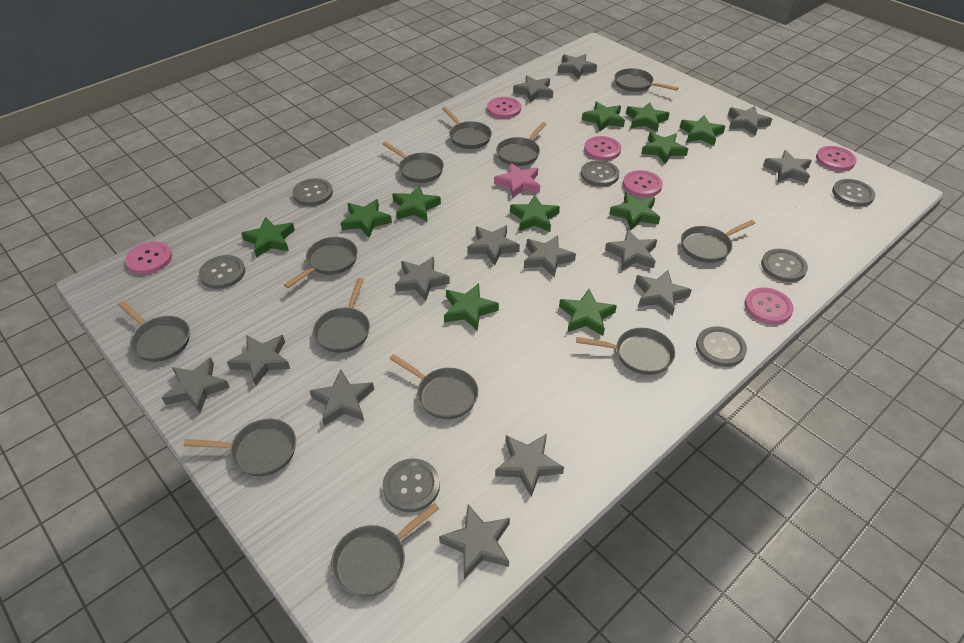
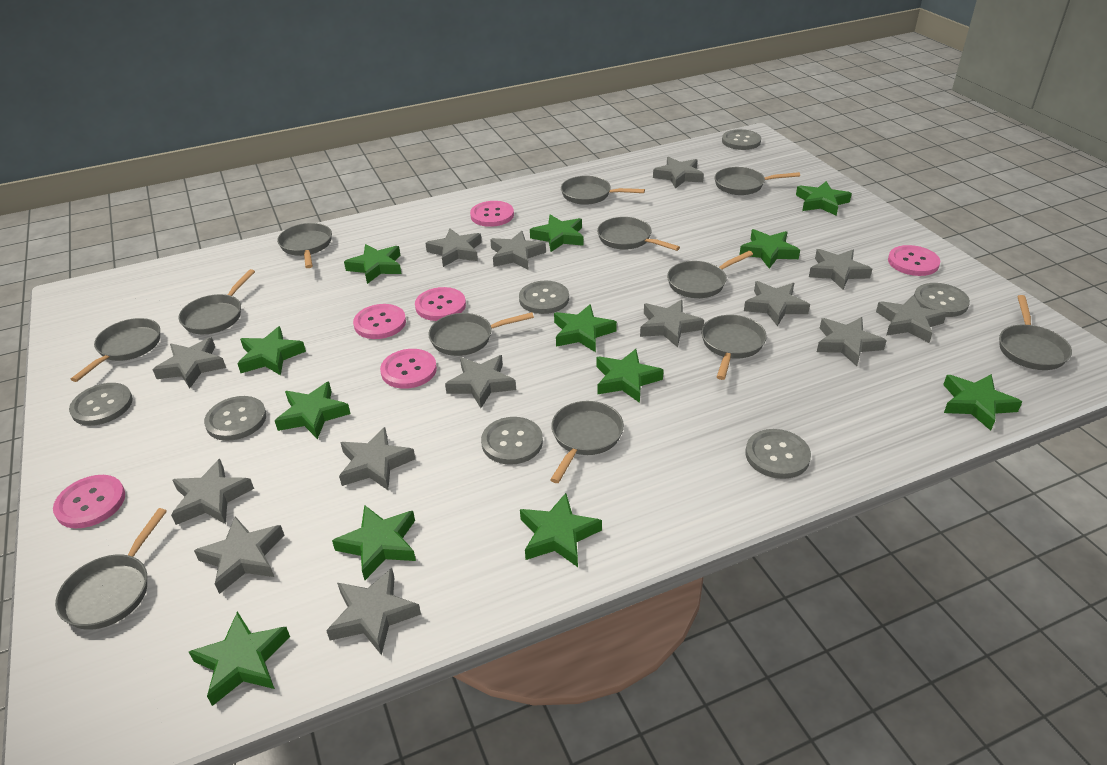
green star: 11 -> 12
pink star: 1 -> 0

